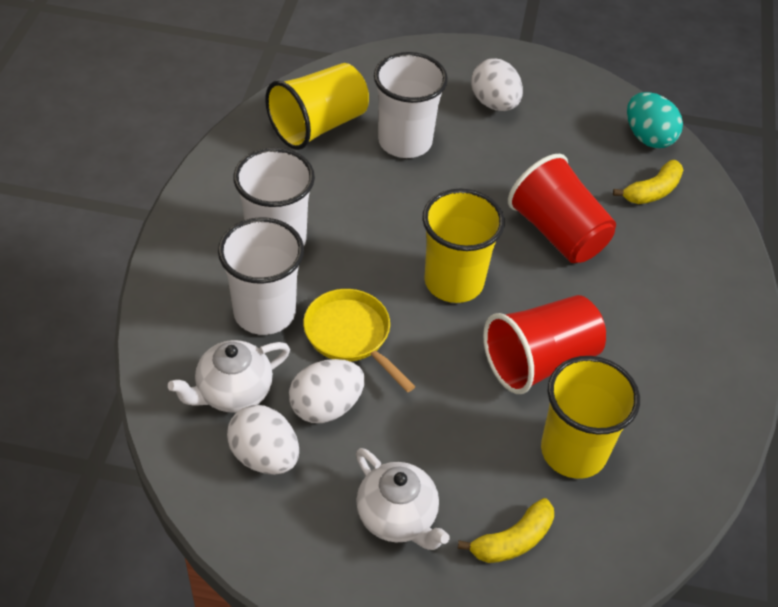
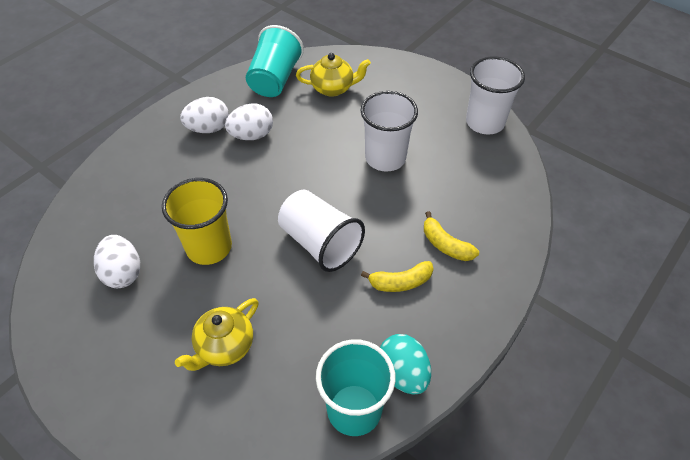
red cup: 2 -> 0
turquoise cup: 0 -> 2
white teapot: 2 -> 0
yellow cup: 3 -> 1
yellow pan: 1 -> 0
yellow teapot: 0 -> 2

